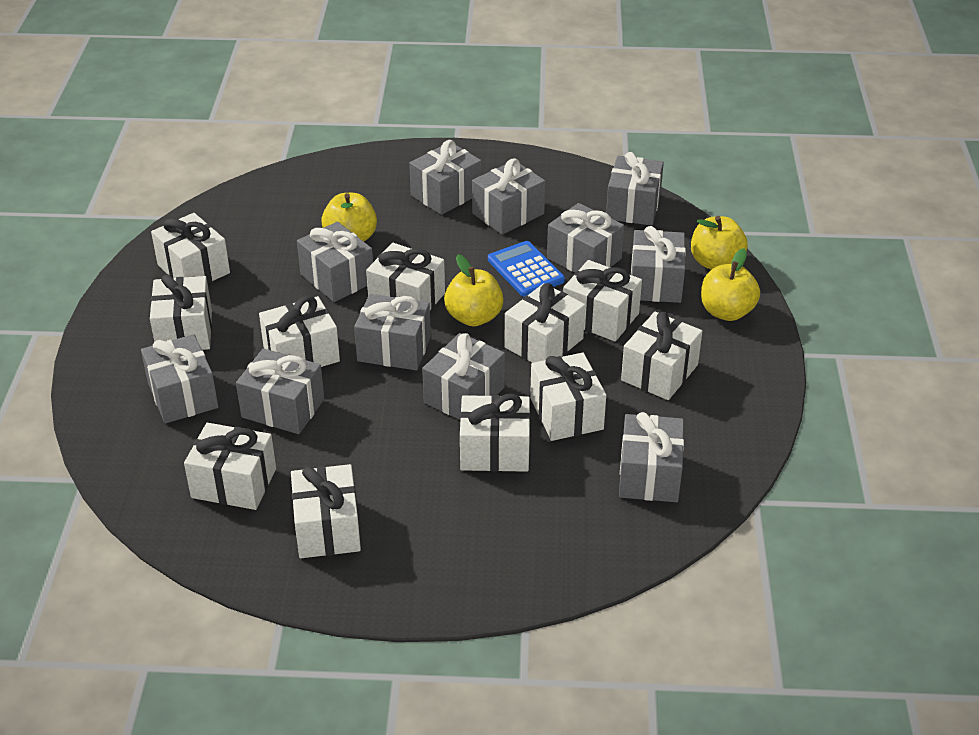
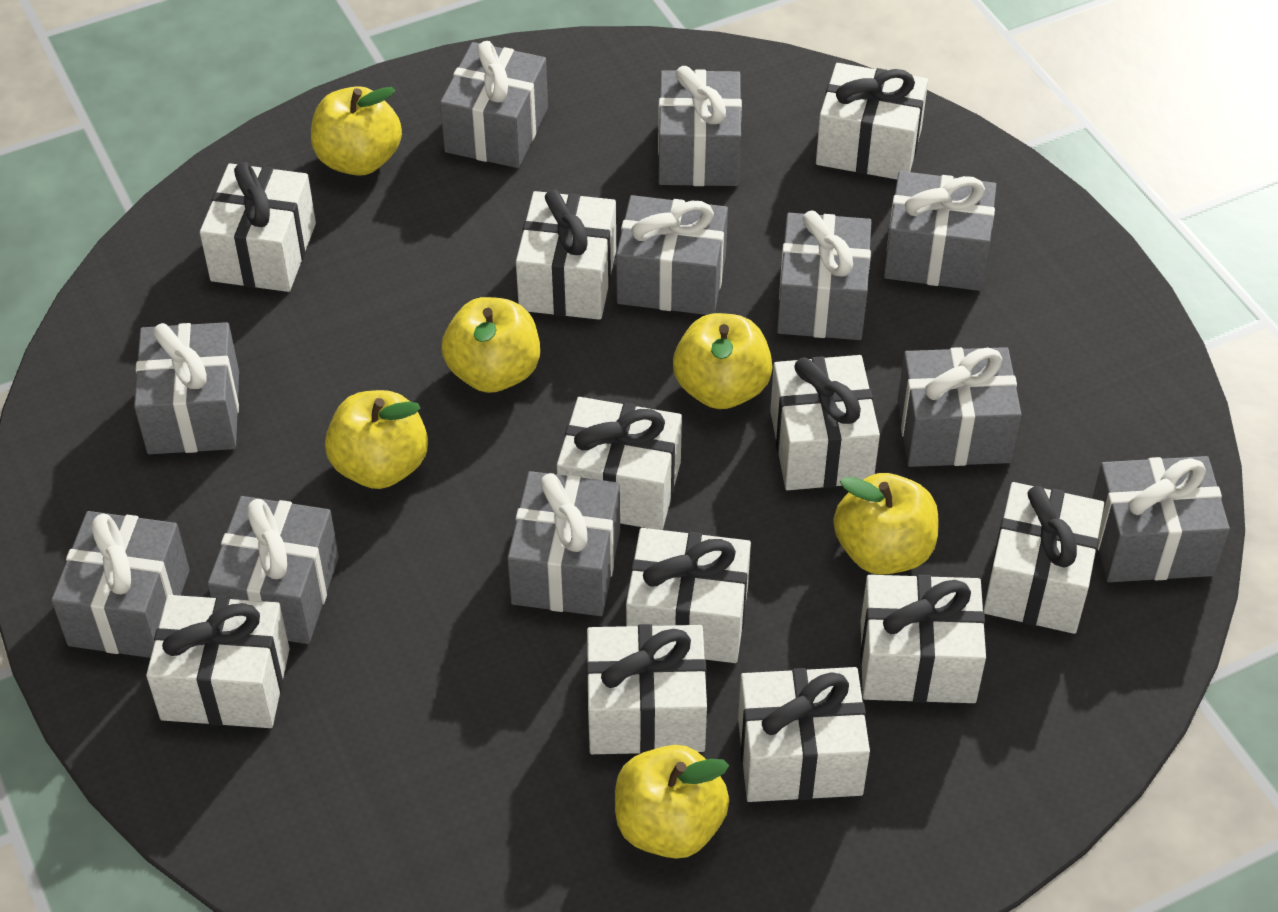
blue calculator: 1 -> 0
yellow apple: 4 -> 6

